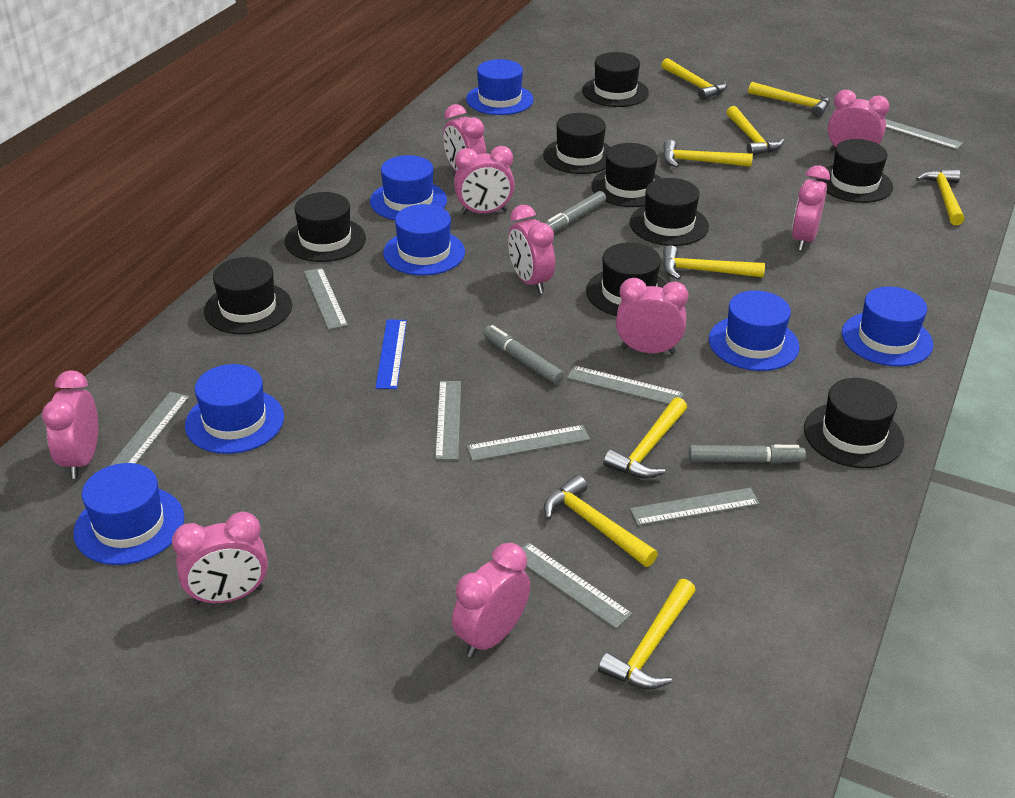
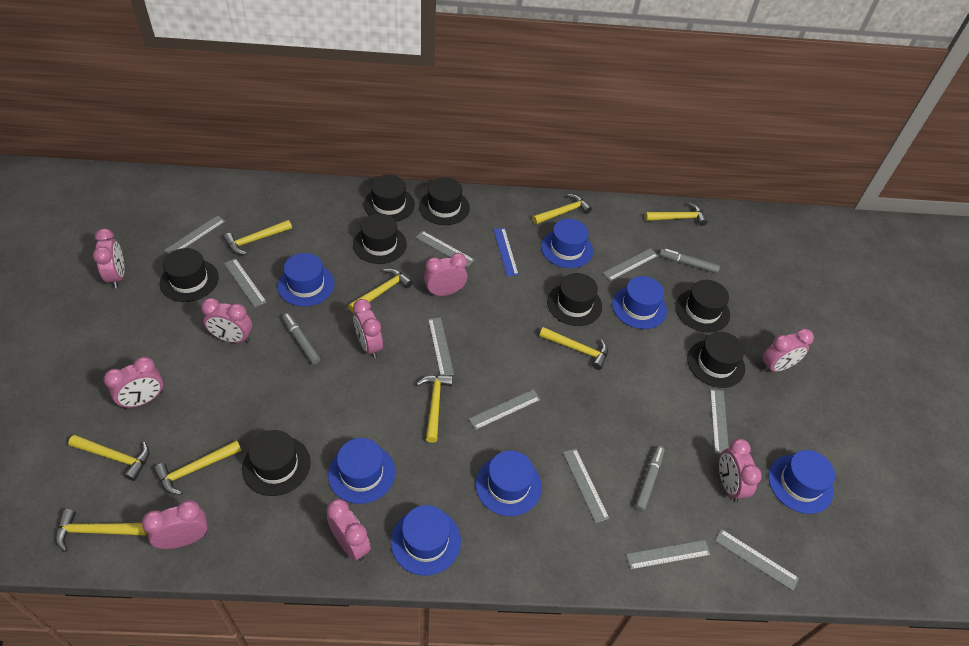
black hat: 9 -> 8
grey ruler: 8 -> 10

